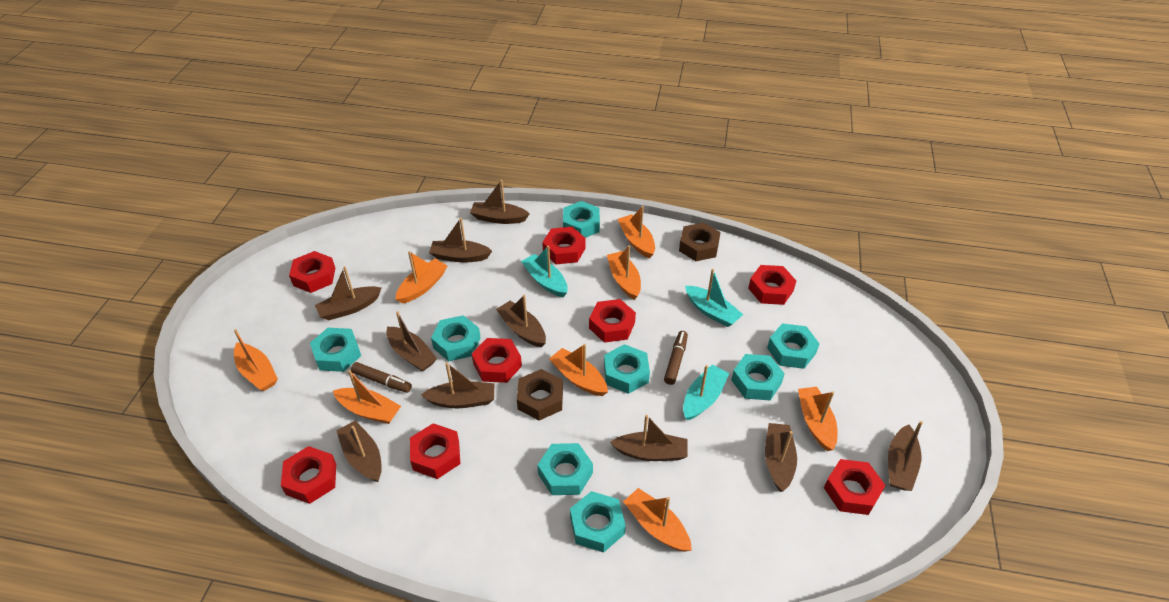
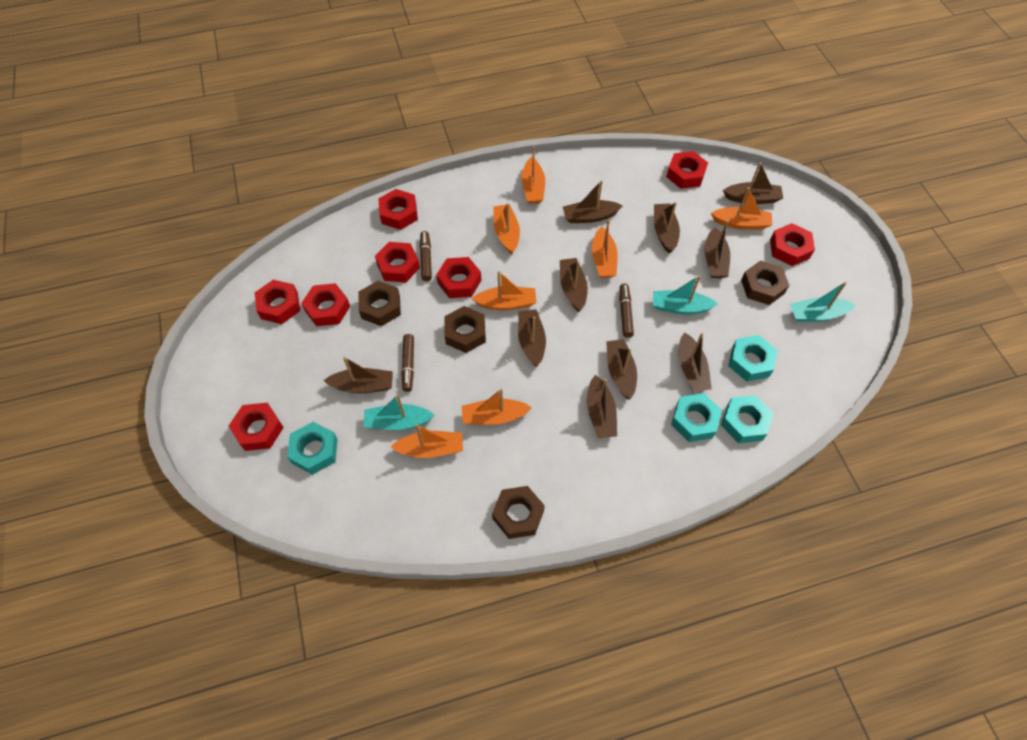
brown marker: 2 -> 3
brown nut: 2 -> 4
orange boat: 8 -> 7
turquoise nut: 8 -> 4

